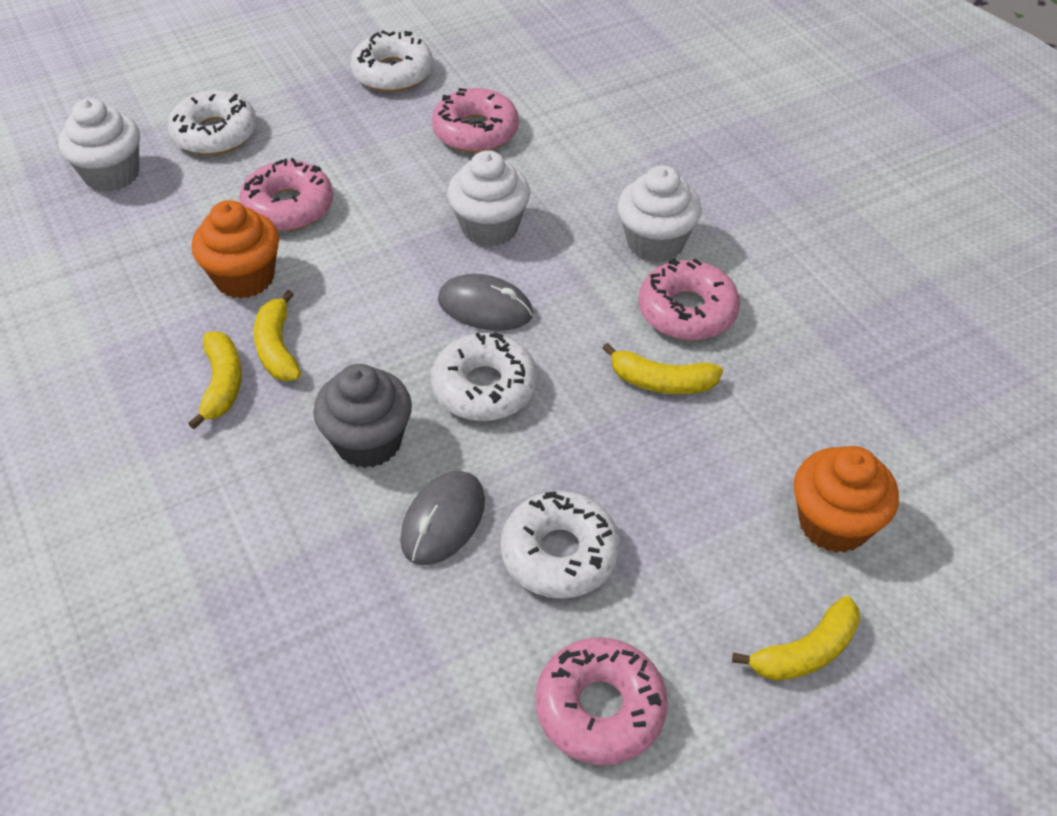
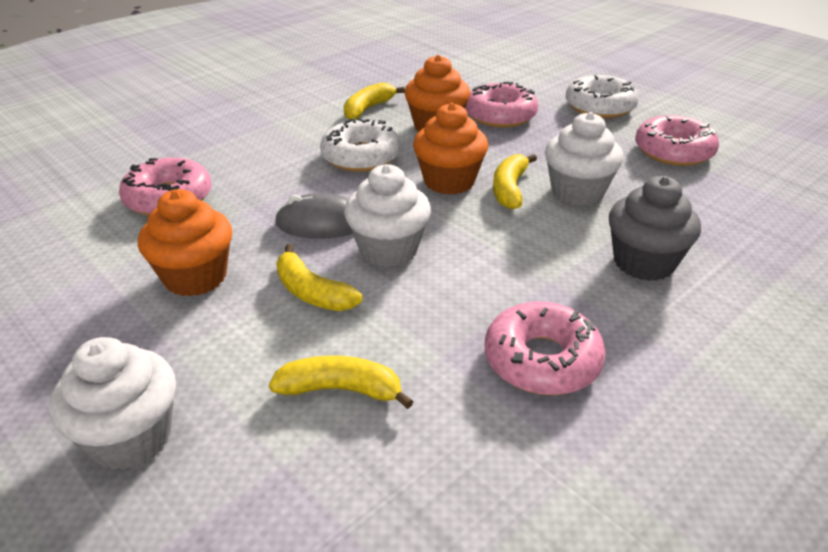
grey mouse: 2 -> 1
orange cupcake: 2 -> 3
white donut: 4 -> 2

